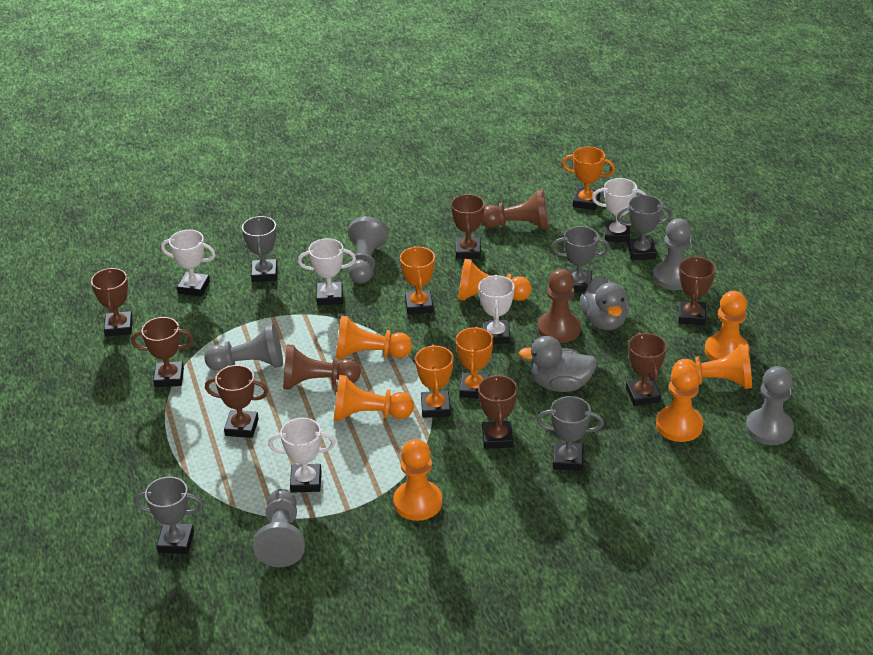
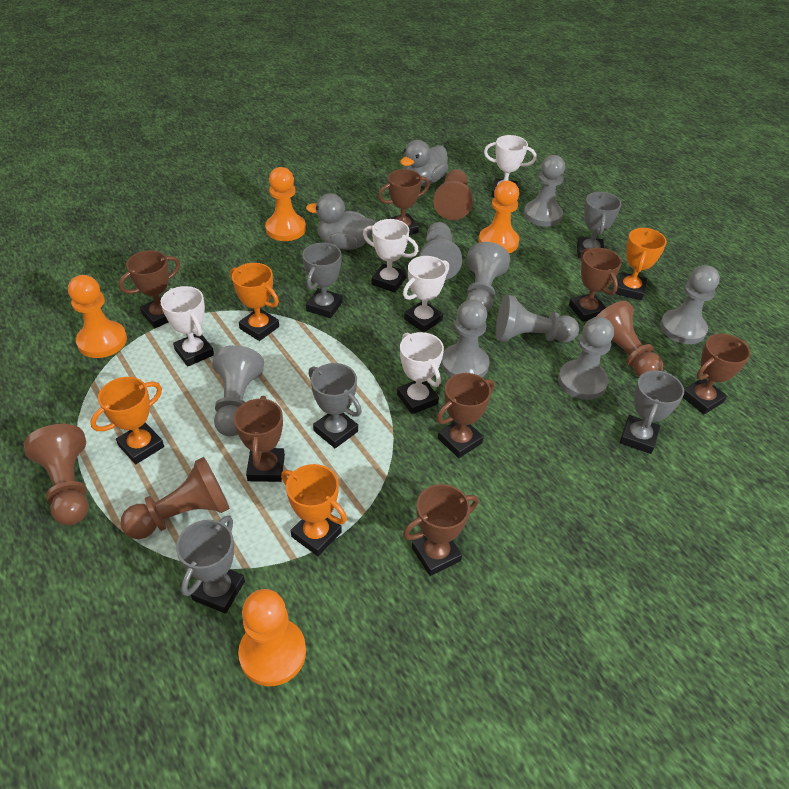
brown pawn: 3 -> 4
grey pawn: 5 -> 8
orange pawn: 7 -> 4

